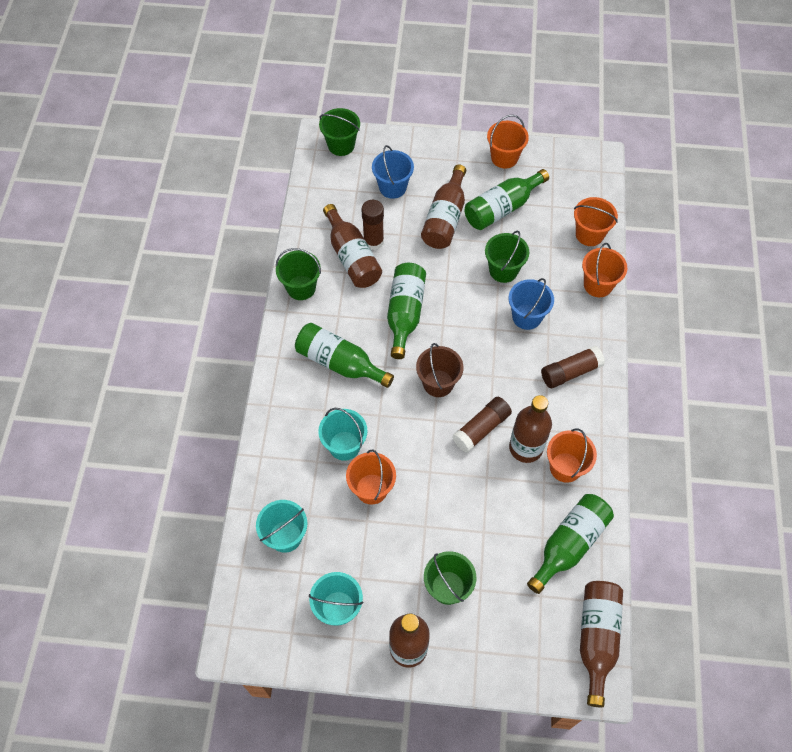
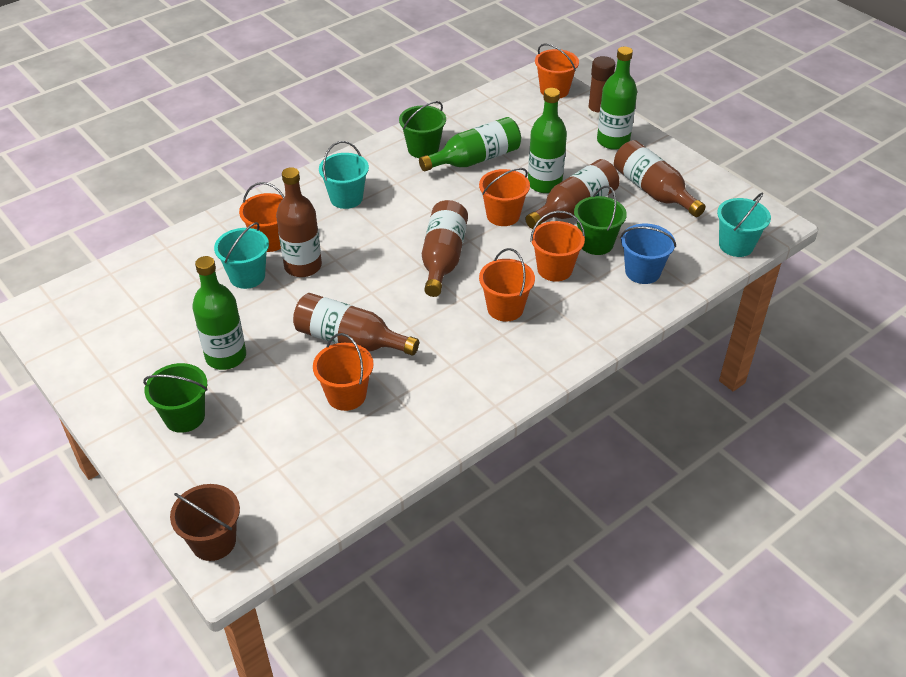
blue bucket: 2 -> 1
brown glue stick: 3 -> 1
green bucket: 4 -> 3
orange bucket: 5 -> 6

